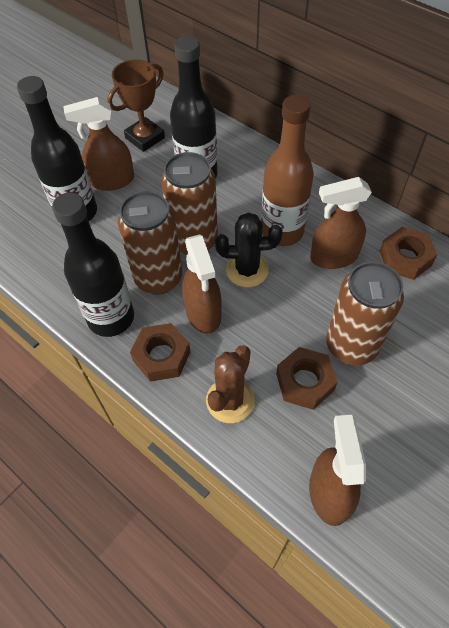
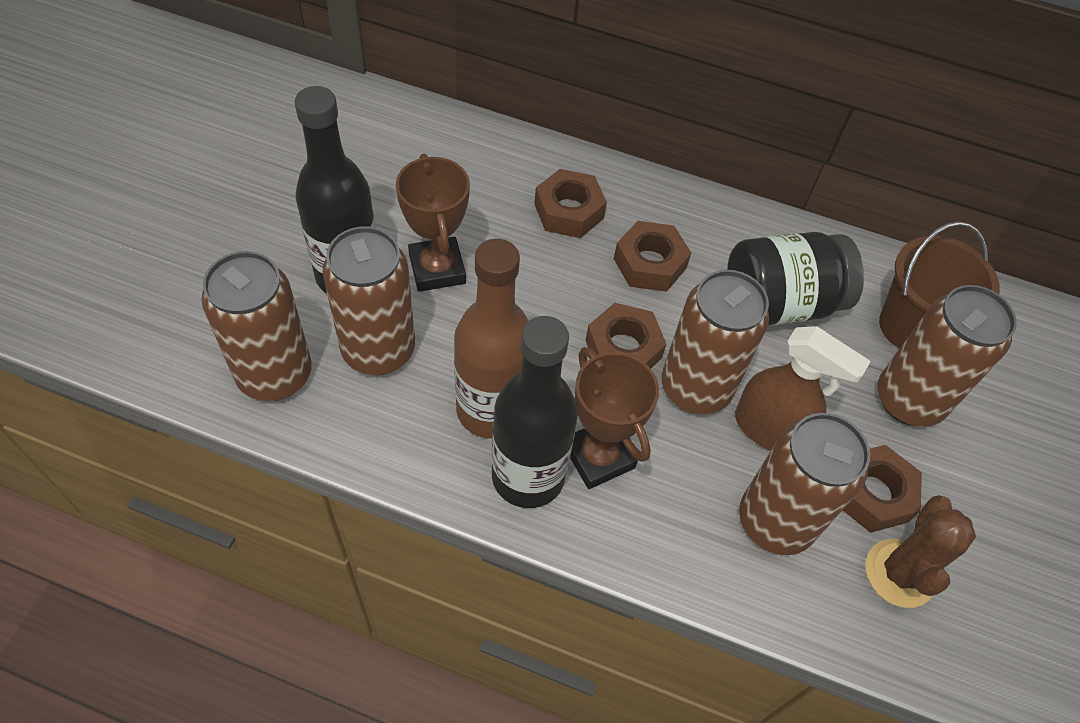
black bottle: 3 -> 2
black cactus: 1 -> 0
black jar: 0 -> 1
brown bucket: 0 -> 1
brown can: 3 -> 5
brown nut: 3 -> 4
brown spray bottle: 4 -> 1
brown trophy: 1 -> 2

